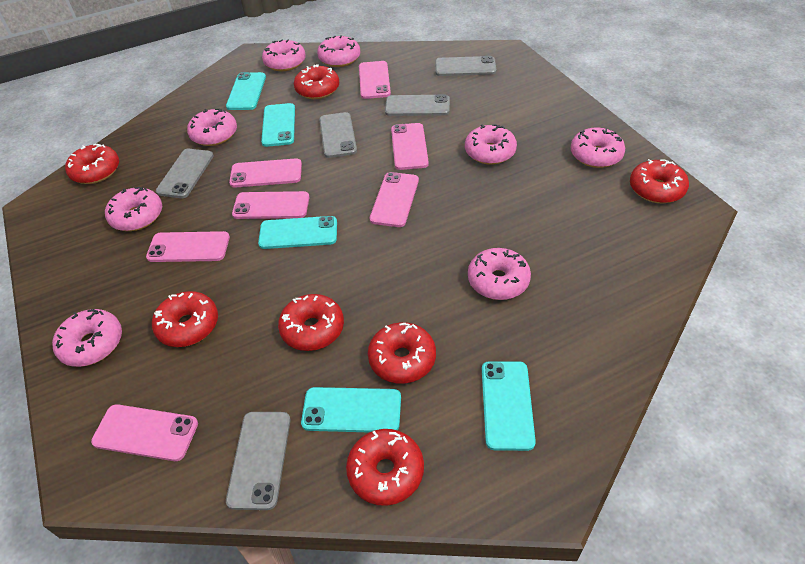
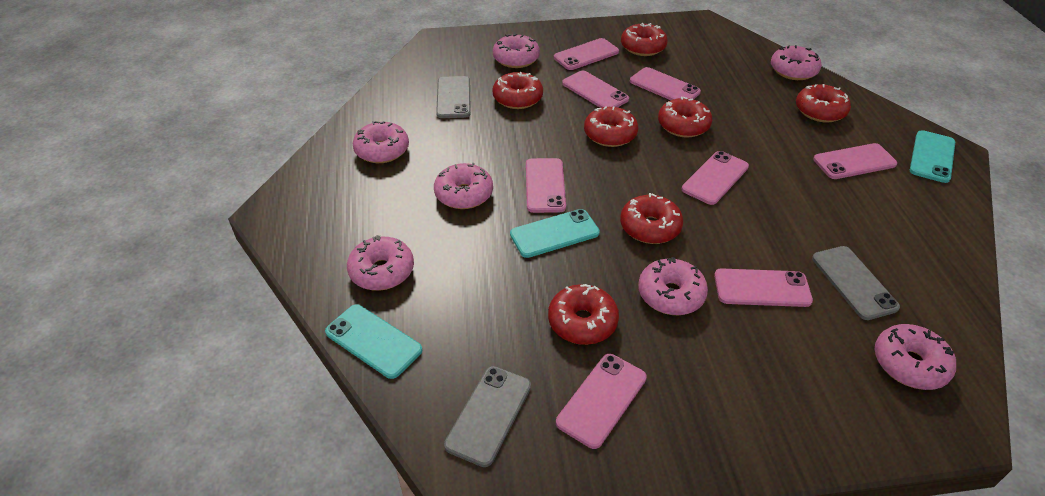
grey phone: 5 -> 3
pink donut: 8 -> 7
pink phone: 7 -> 8
turquoise phone: 5 -> 3

